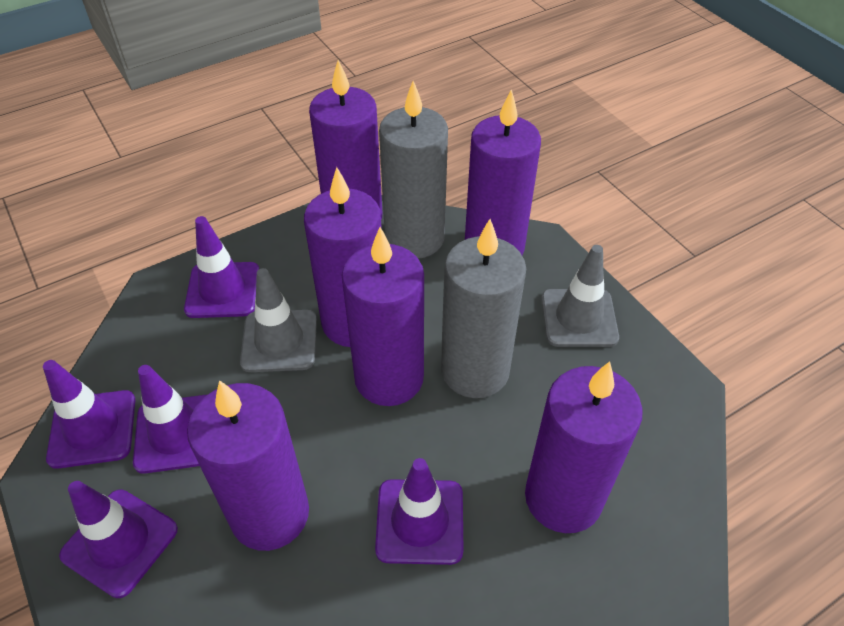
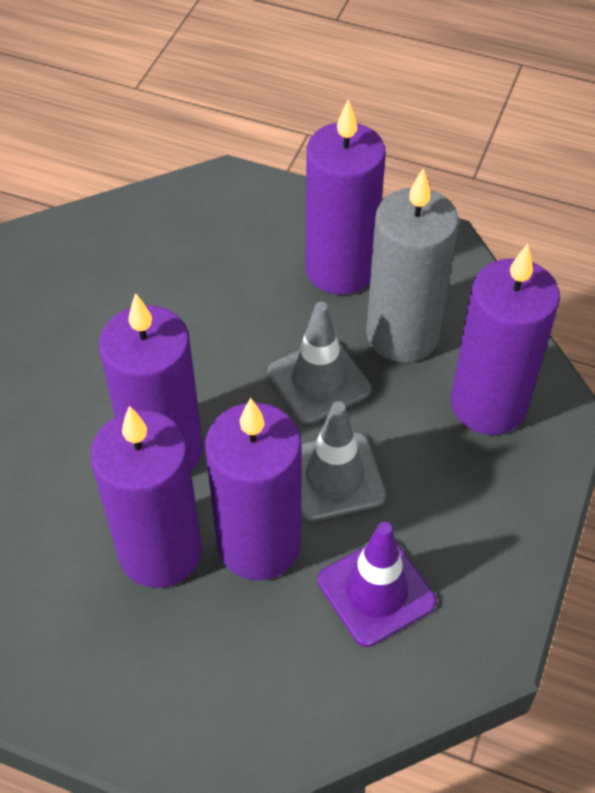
grey candle: 2 -> 1
purple candle: 6 -> 5
purple traffic cone: 5 -> 1

